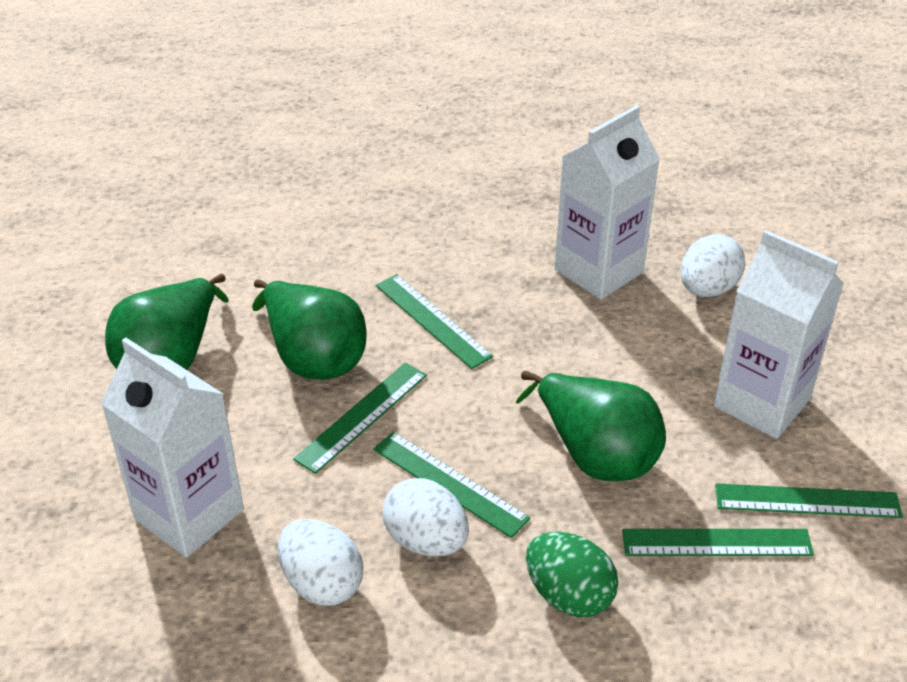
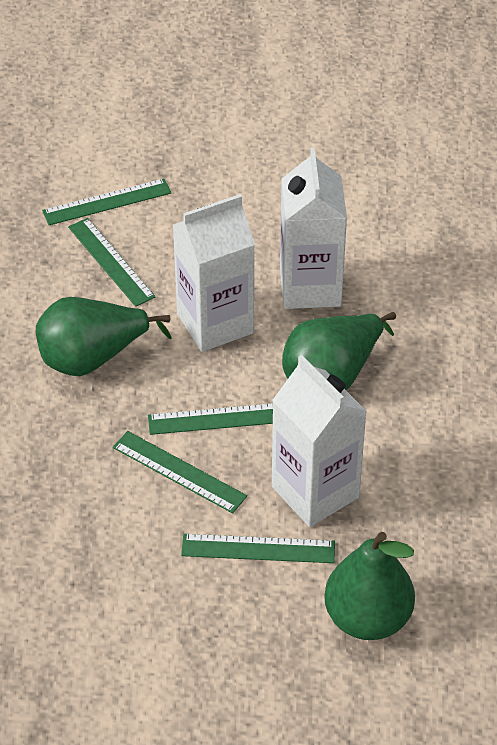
green egg: 1 -> 0
white egg: 3 -> 0

